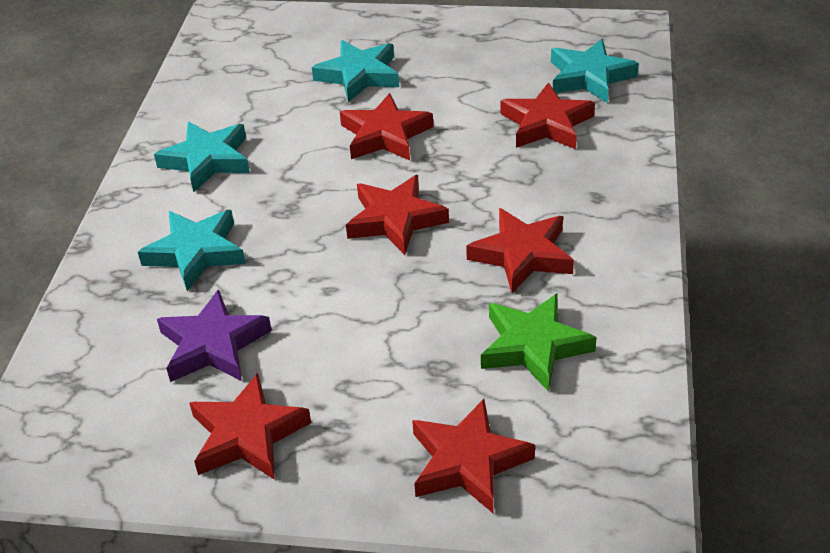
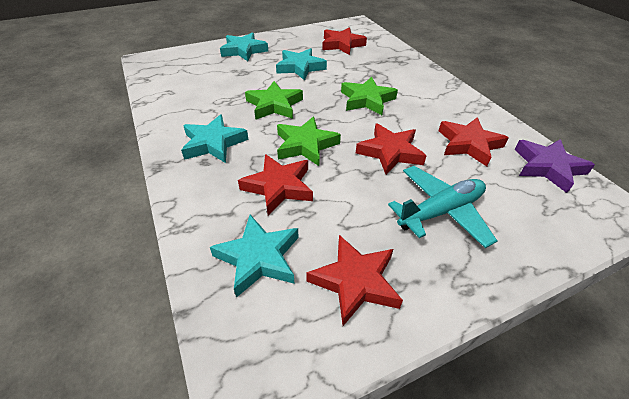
green star: 1 -> 3
red star: 6 -> 5
turquoise plane: 0 -> 1

